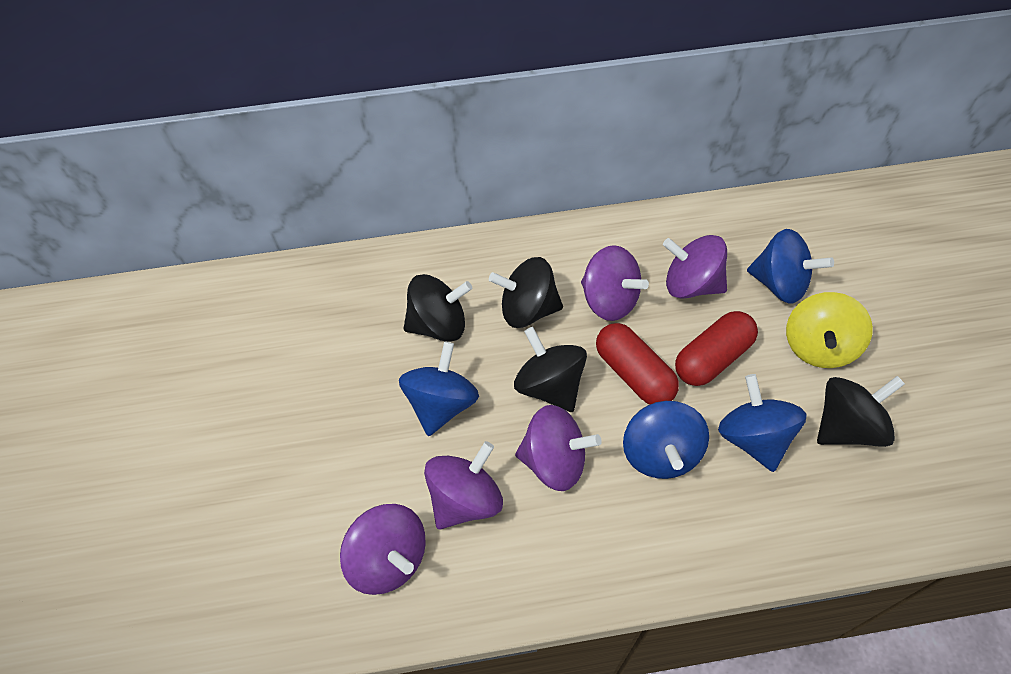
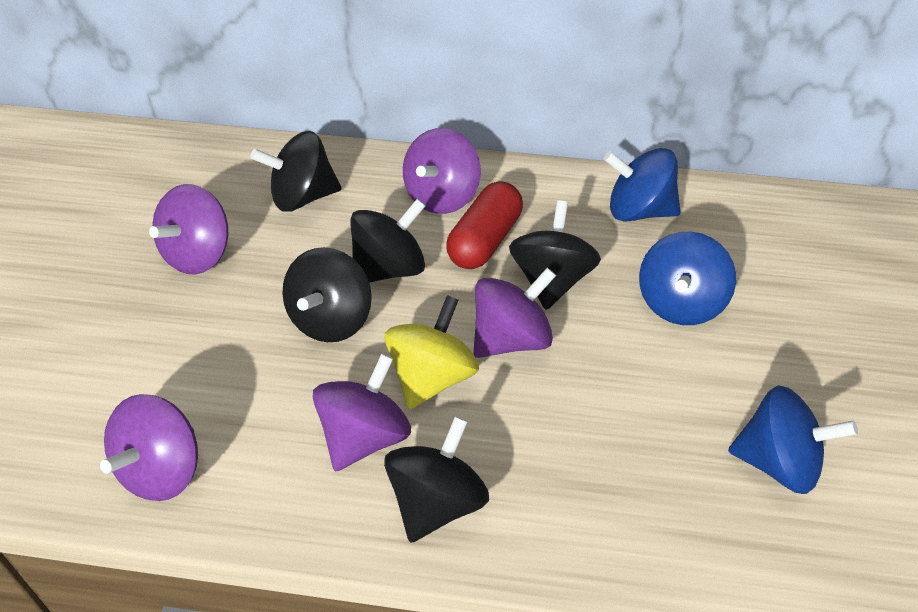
black spinning top: 4 -> 5
blue spinning top: 4 -> 3
red capsule: 2 -> 1

